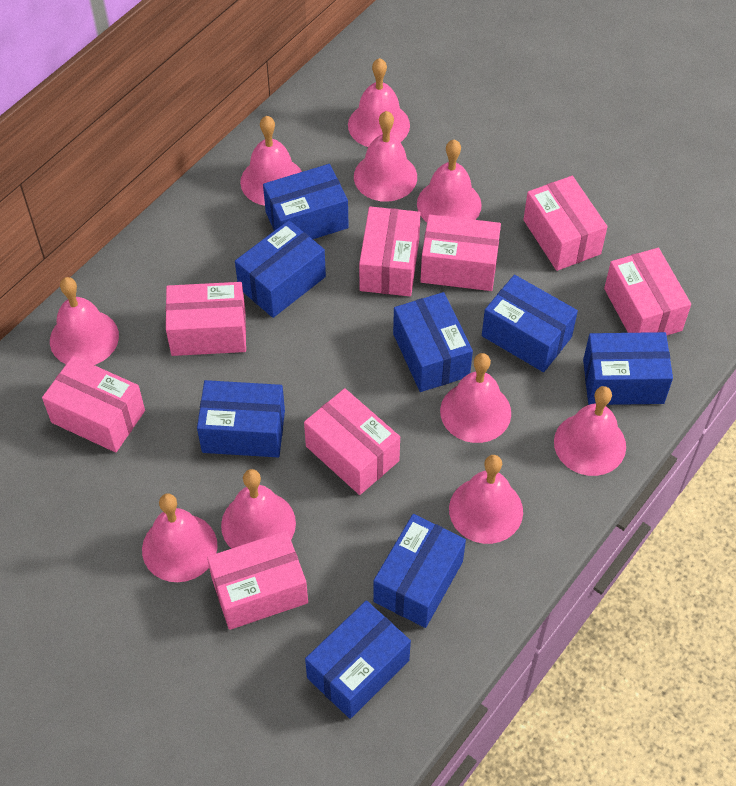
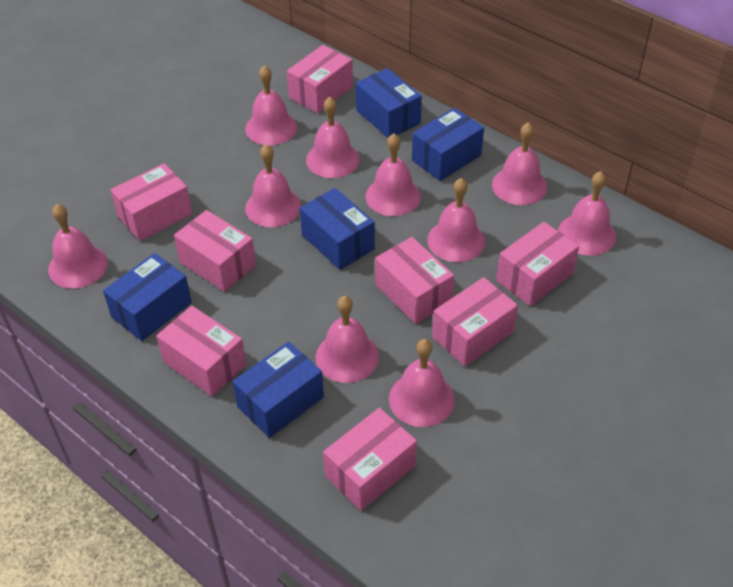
blue box: 8 -> 5

